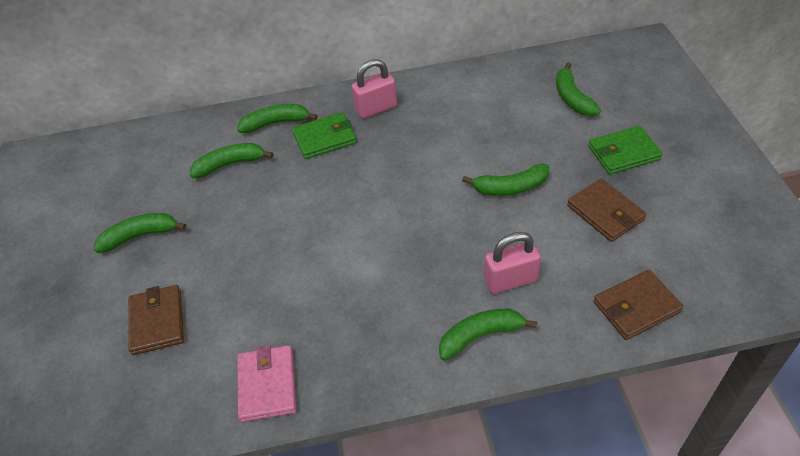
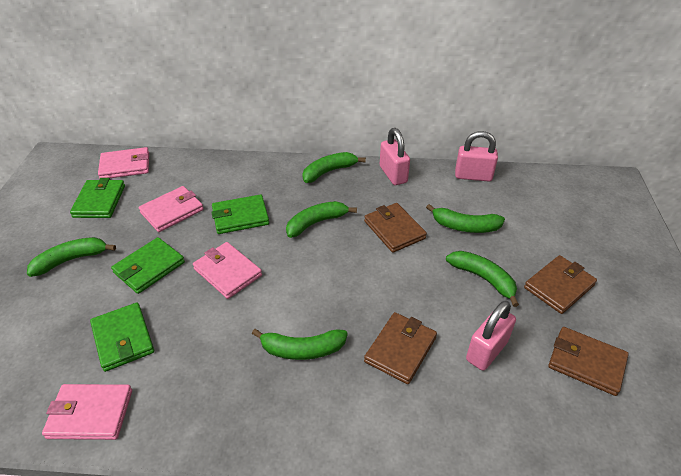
brown wallet: 3 -> 4
green wallet: 2 -> 4
pink padlock: 2 -> 3
pink wallet: 1 -> 4

